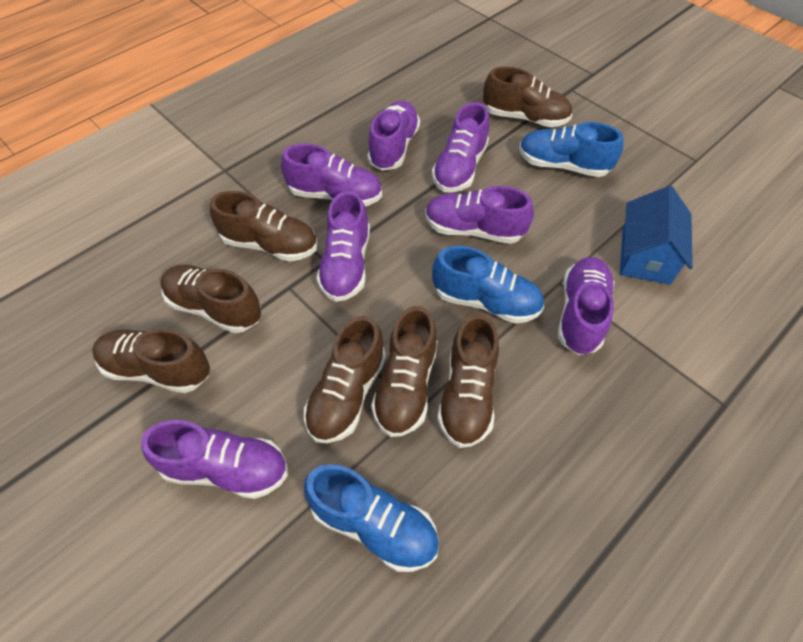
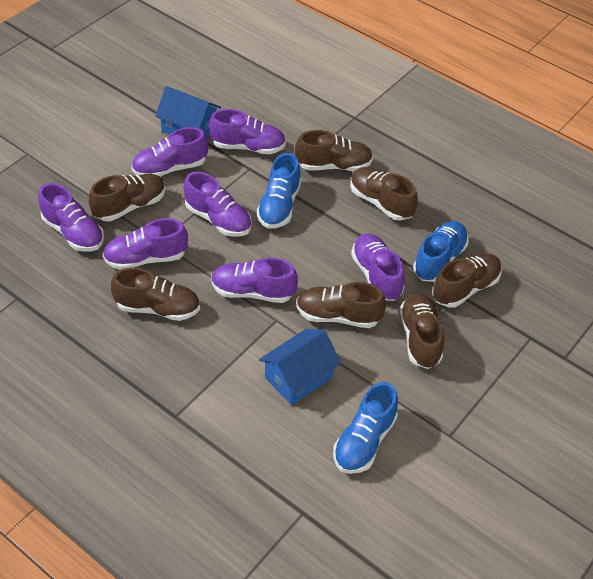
blue house: 1 -> 2

